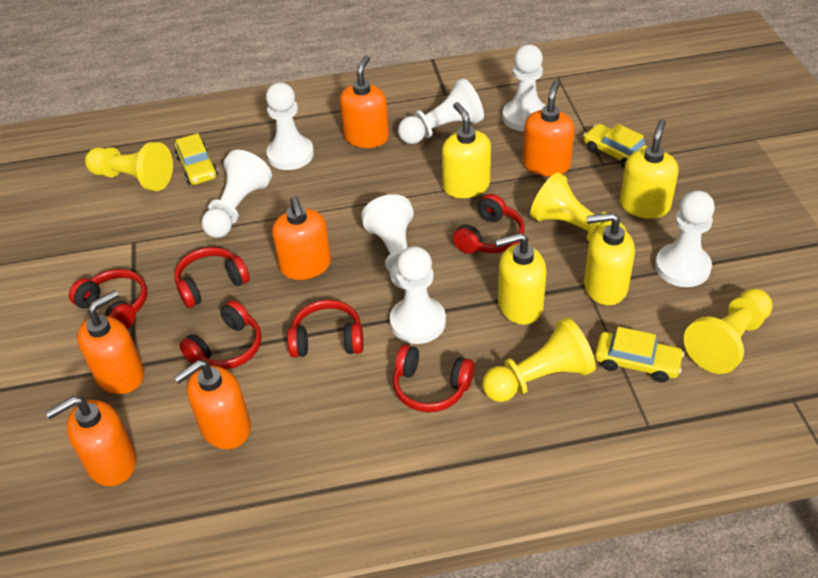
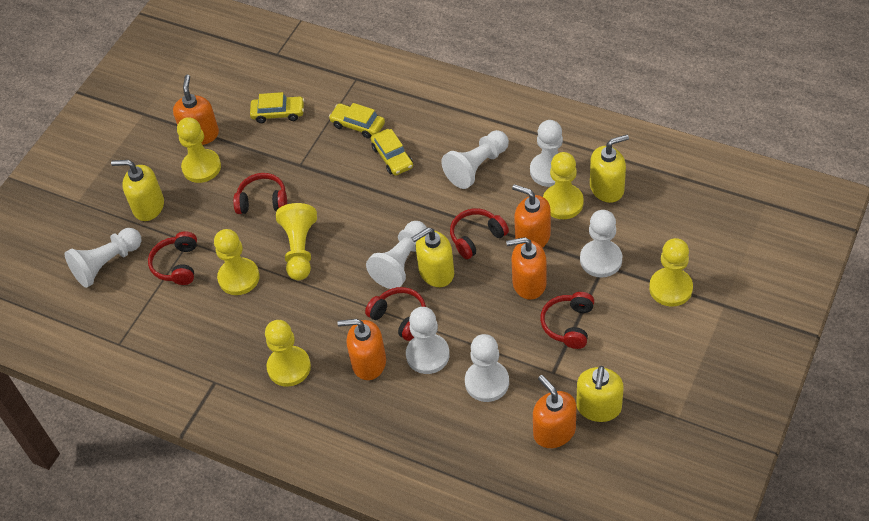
orange soap dispenser: 6 -> 5
red headphones: 6 -> 5
yellow pawn: 4 -> 6

